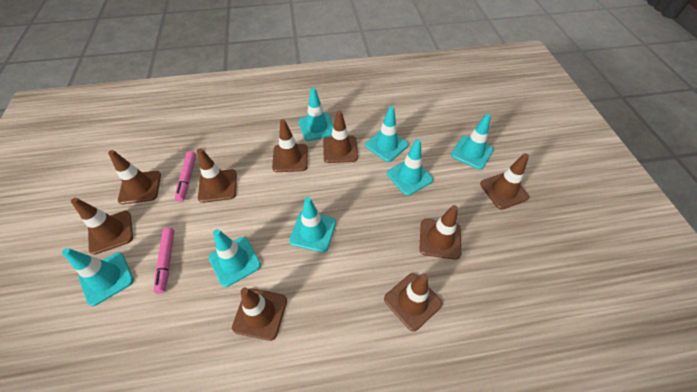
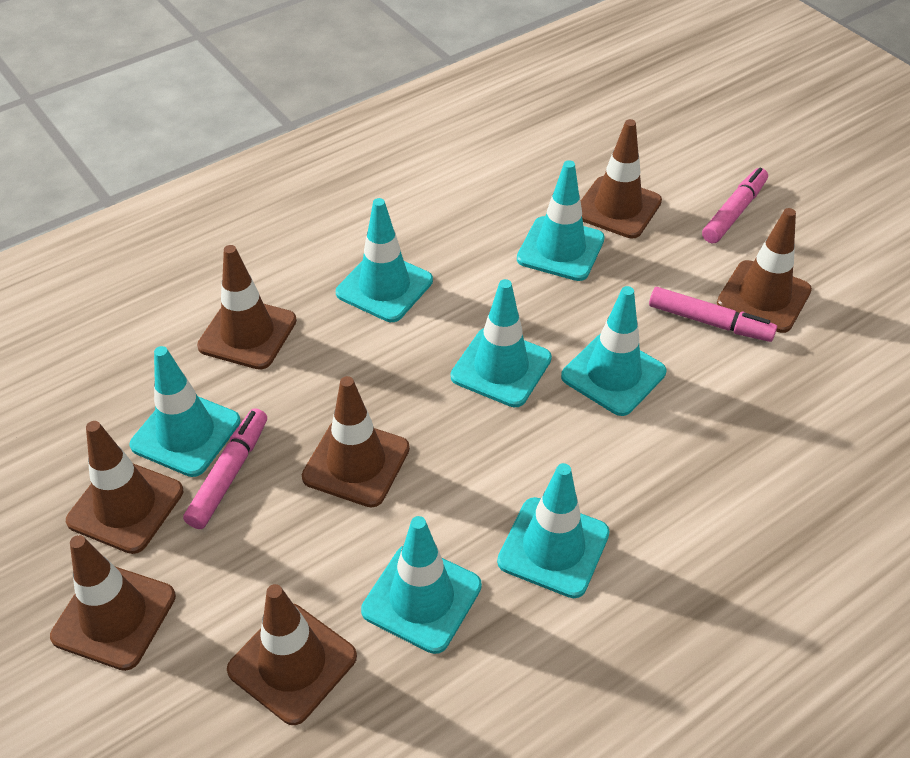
brown traffic cone: 9 -> 7
pink marker: 2 -> 3

